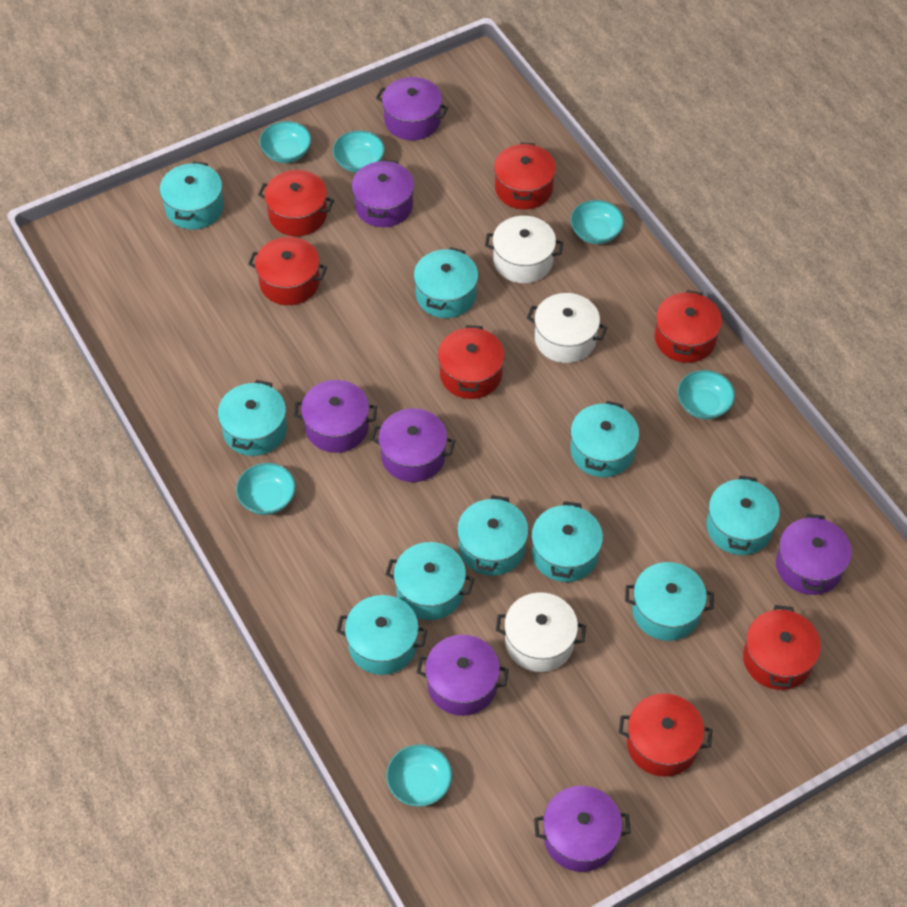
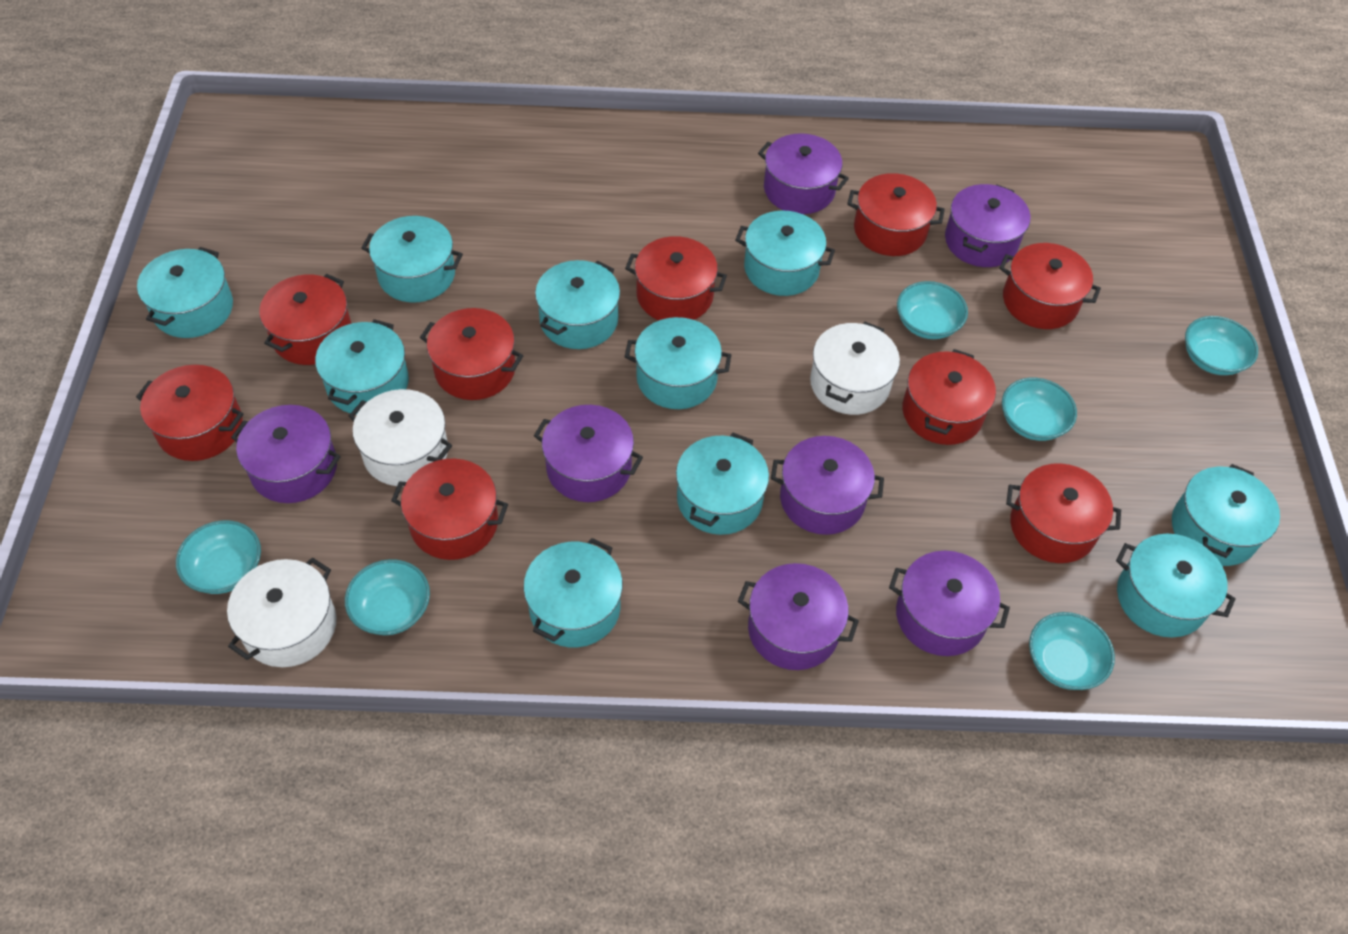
red pot: 7 -> 9

